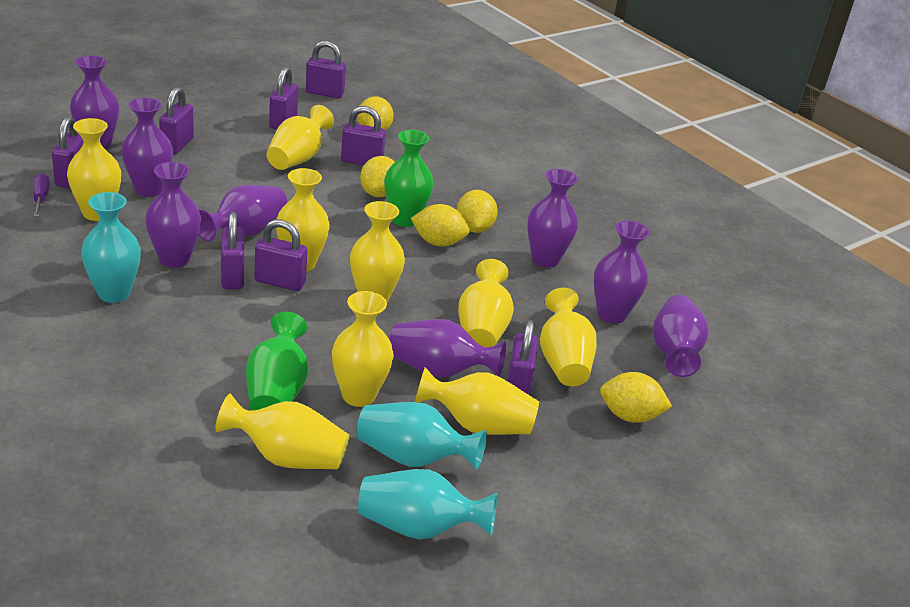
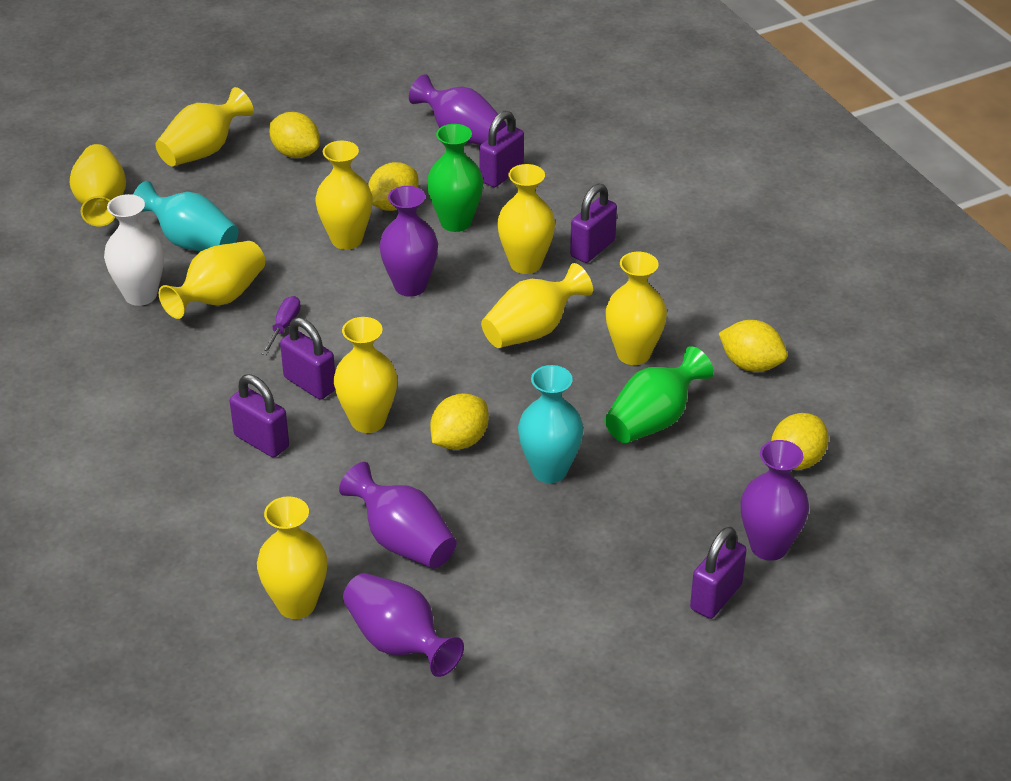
purple padlock: 8 -> 5
purple vase: 8 -> 5
turquoise vase: 3 -> 2
white vase: 0 -> 1

